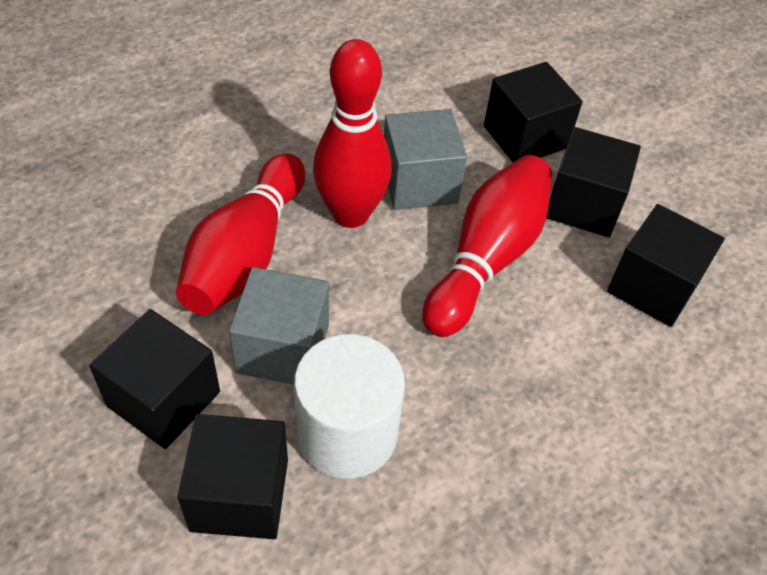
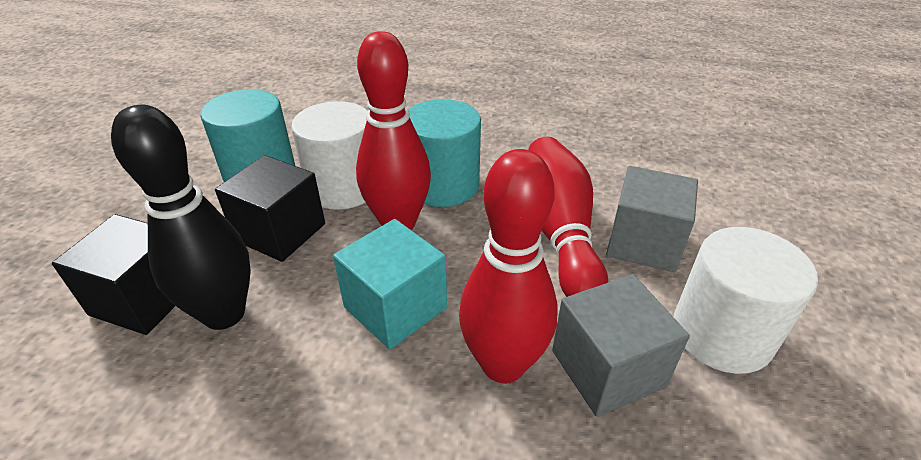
black bowling pin: 0 -> 1
black cube: 5 -> 2
turquoise cube: 0 -> 1
turquoise cylinder: 0 -> 2
white cylinder: 1 -> 2

